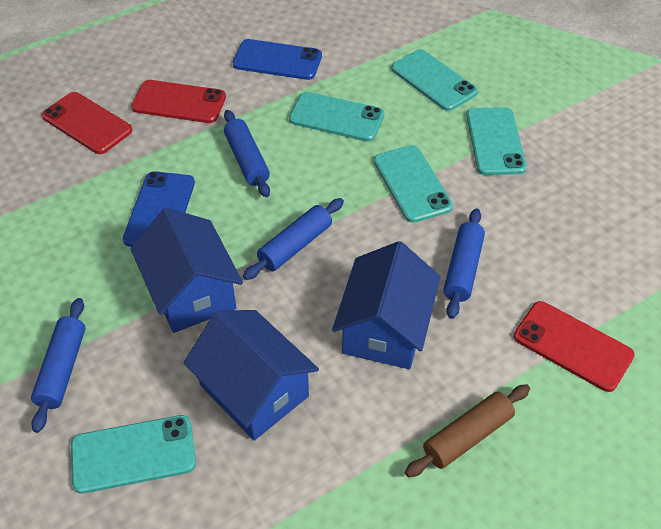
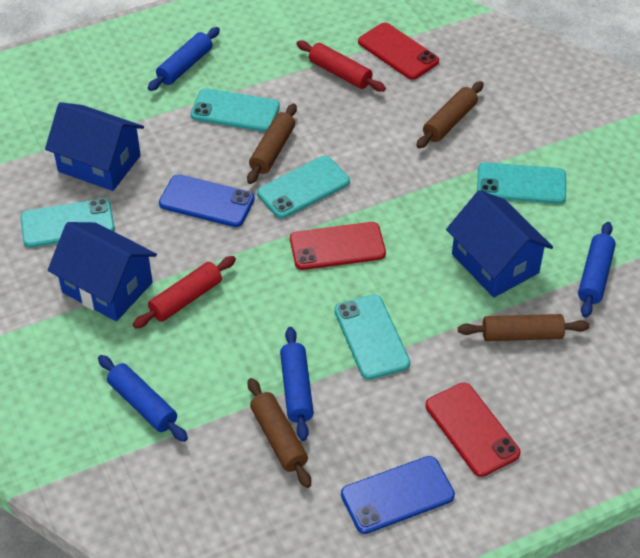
brown rolling pin: 1 -> 4
red rolling pin: 0 -> 2

